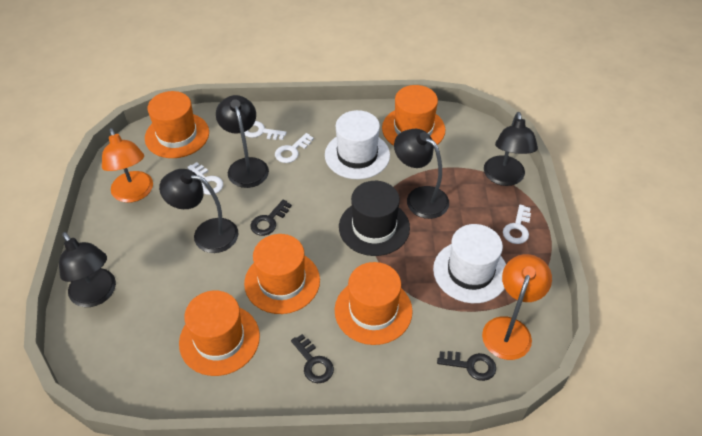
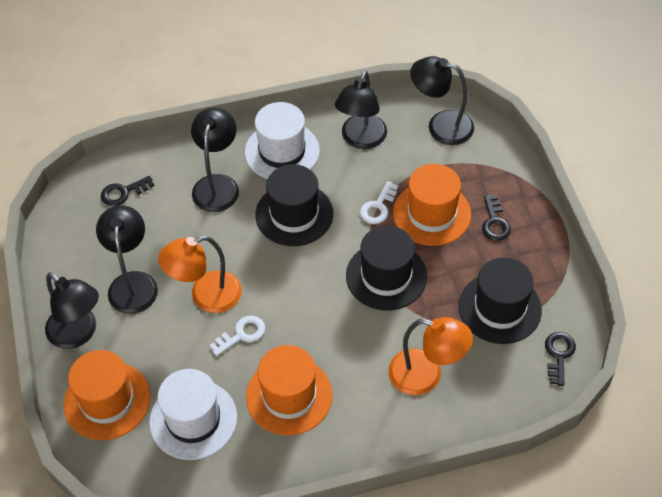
black hat: 1 -> 3
orange hat: 5 -> 3
white key: 4 -> 2

